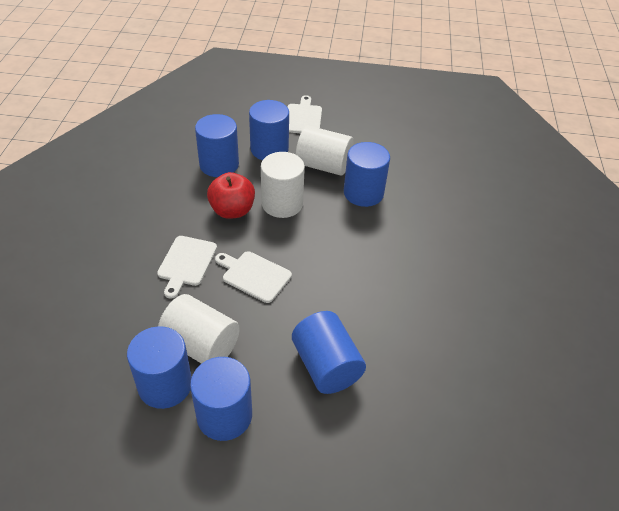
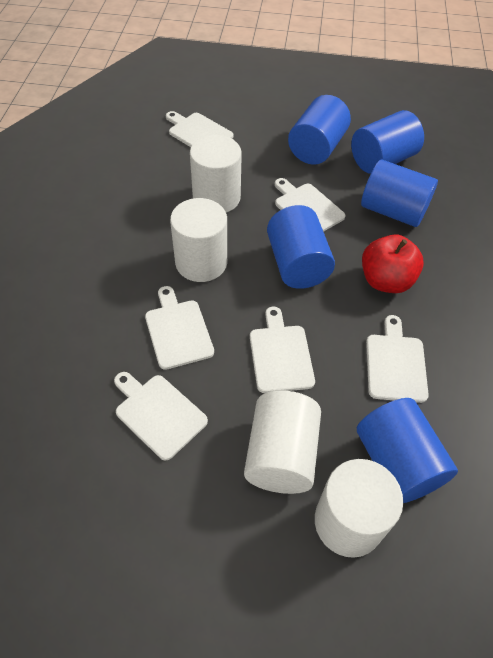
blue cylinder: 6 -> 5
white cutting board: 3 -> 6
white cylinder: 3 -> 4

